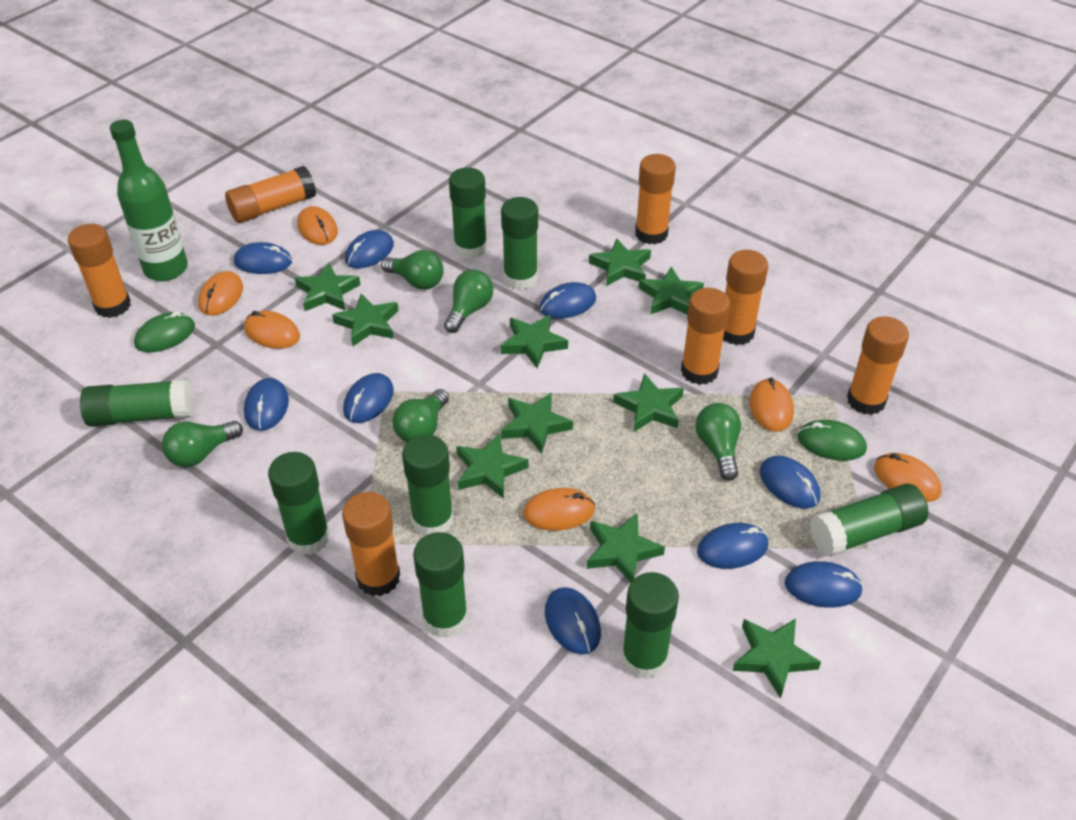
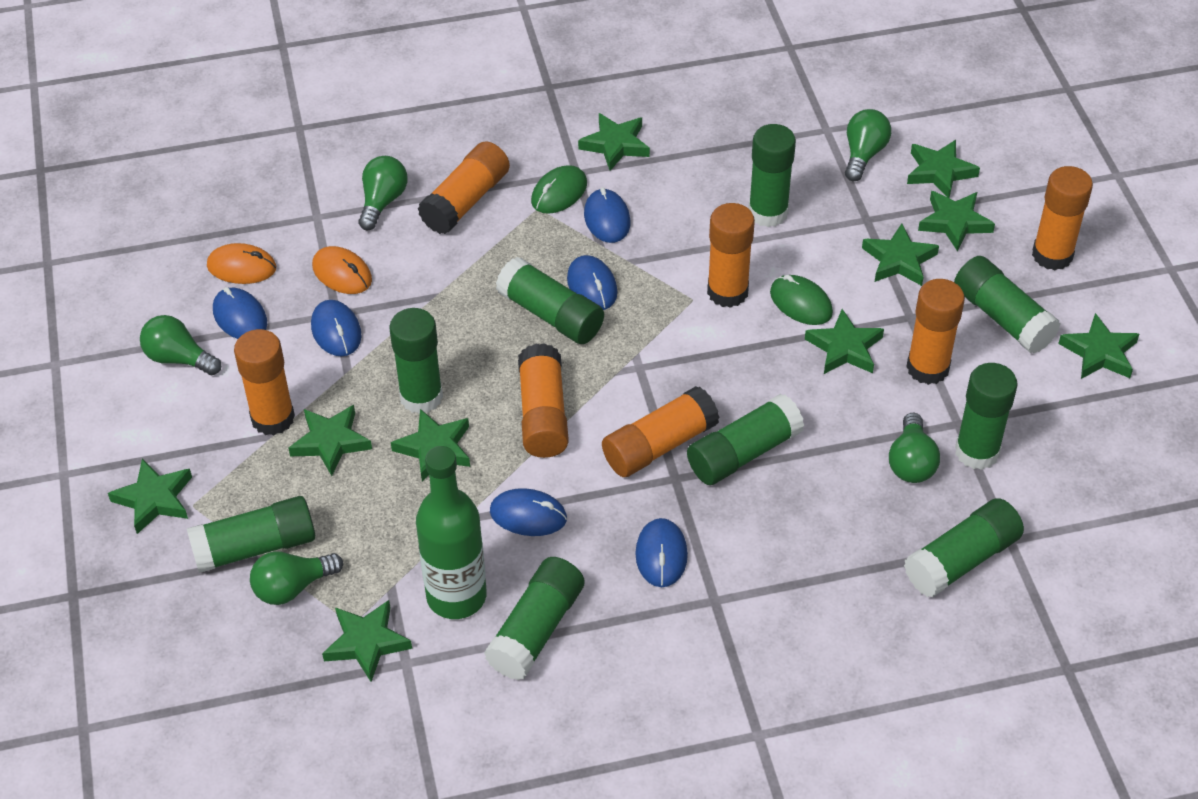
blue mouse: 9 -> 6
green glue stick: 8 -> 9
orange mouse: 6 -> 2

